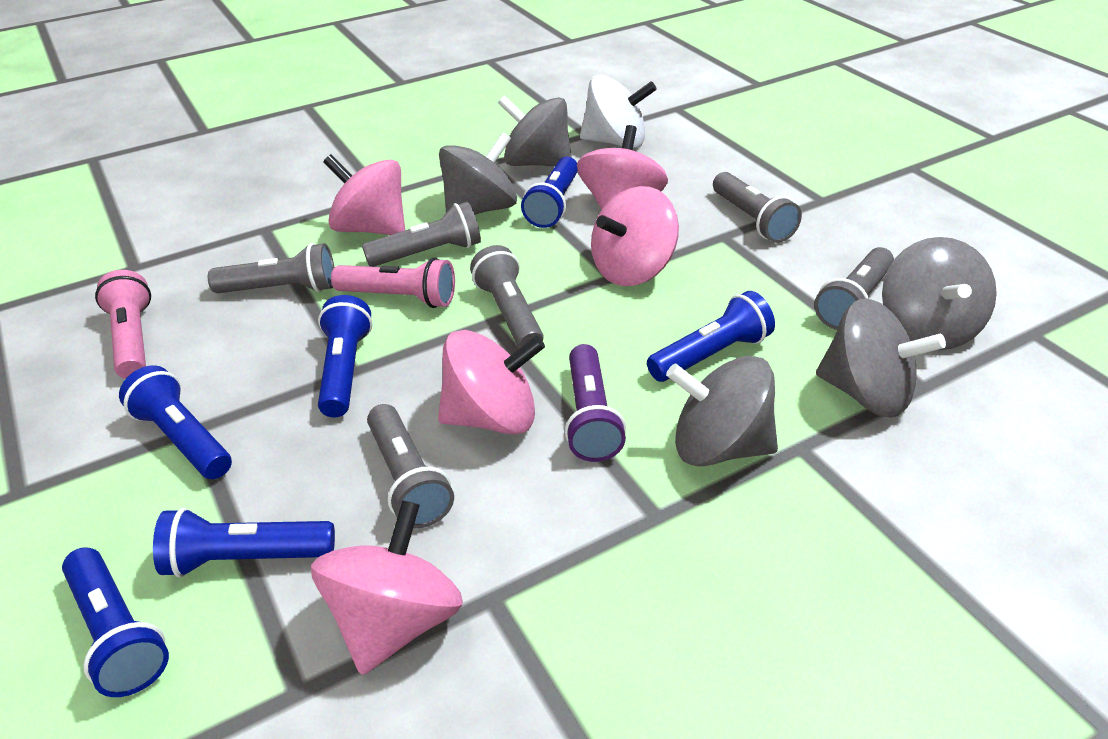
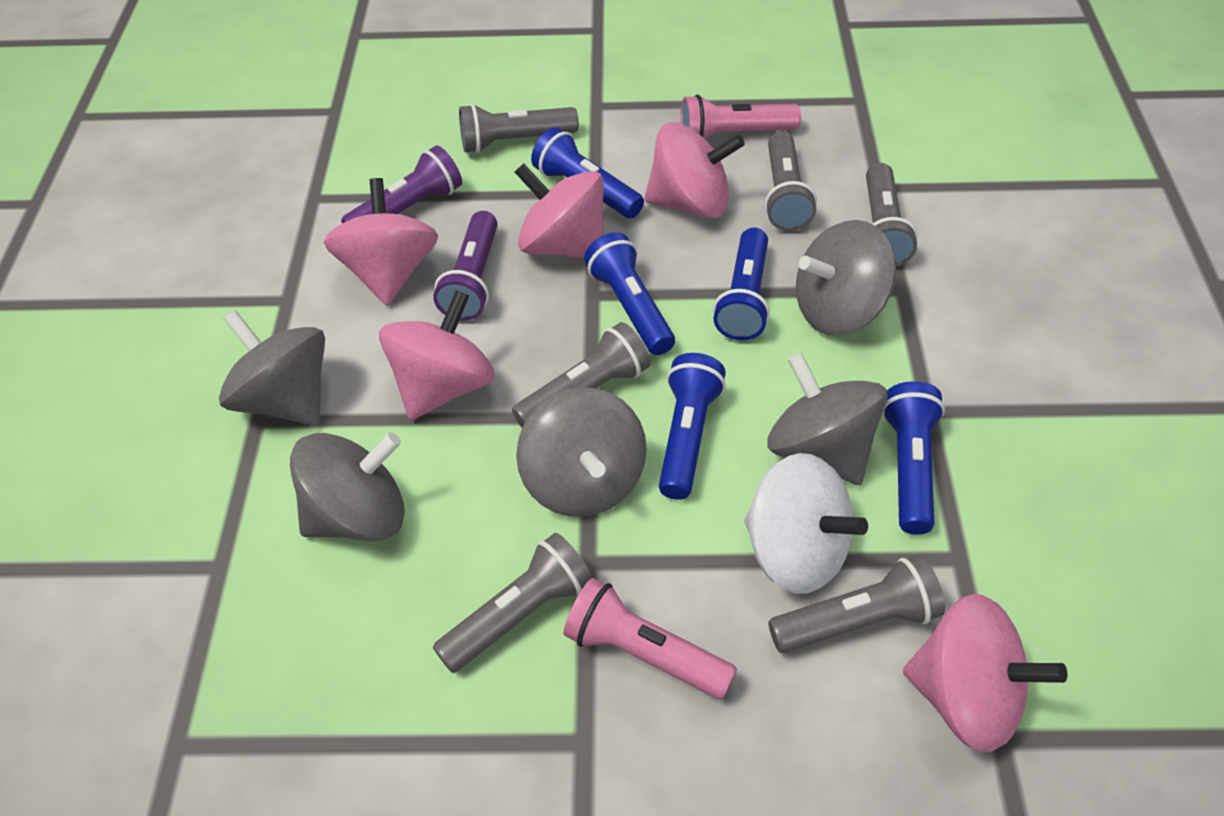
blue flashlight: 6 -> 5
purple flashlight: 1 -> 2

